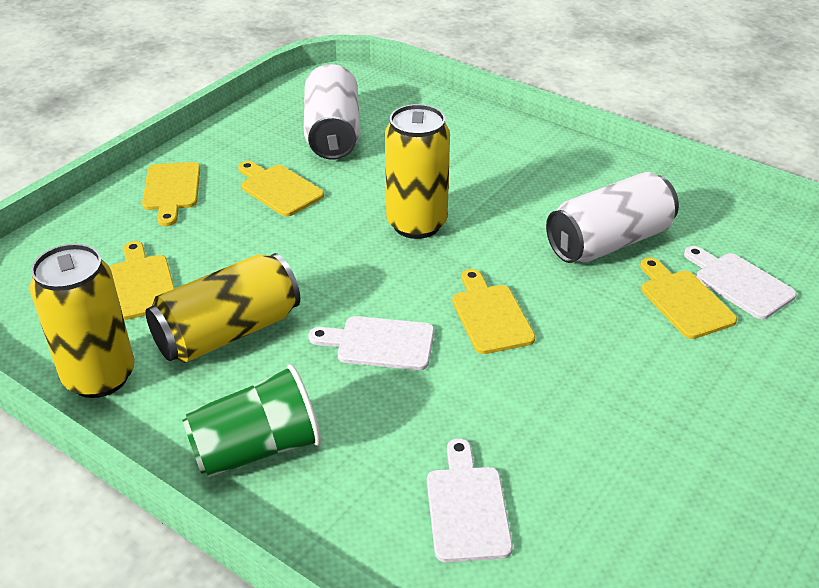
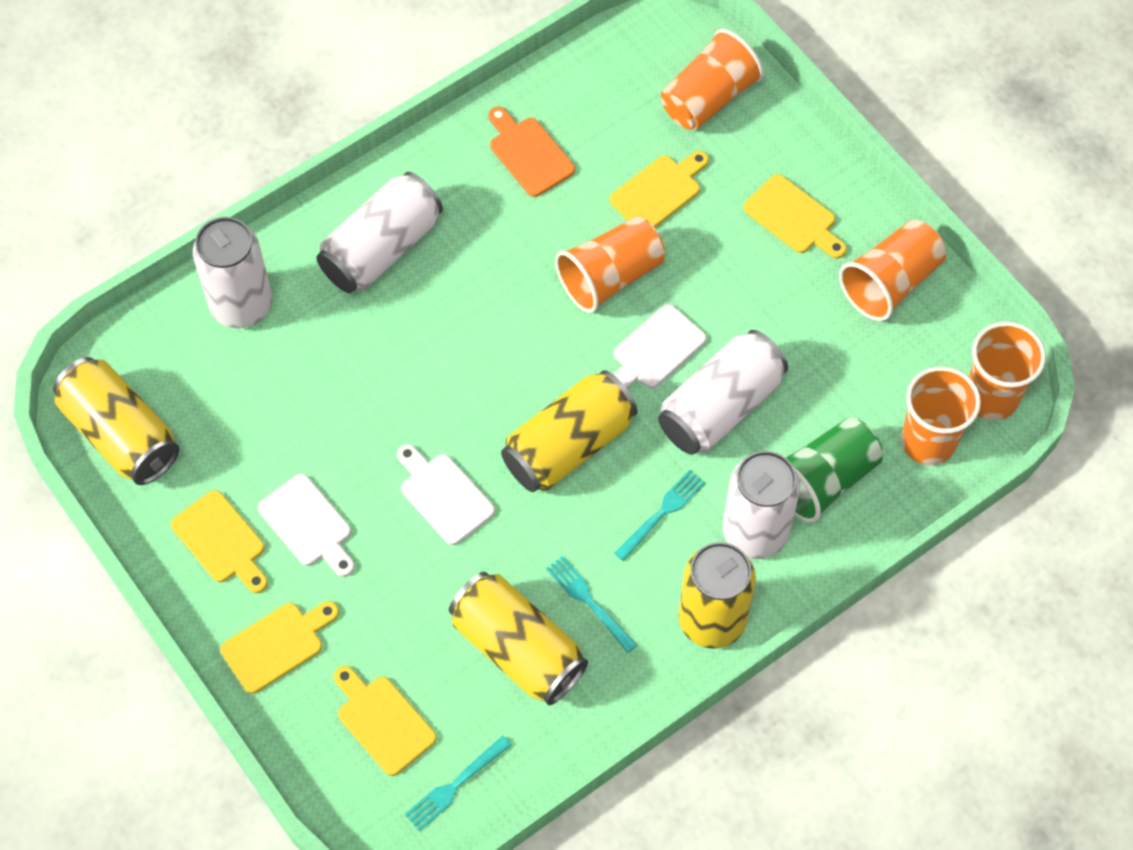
orange cup: 0 -> 5
orange cutting board: 0 -> 1
turquoise fork: 0 -> 3
white can: 2 -> 4
yellow can: 3 -> 4

